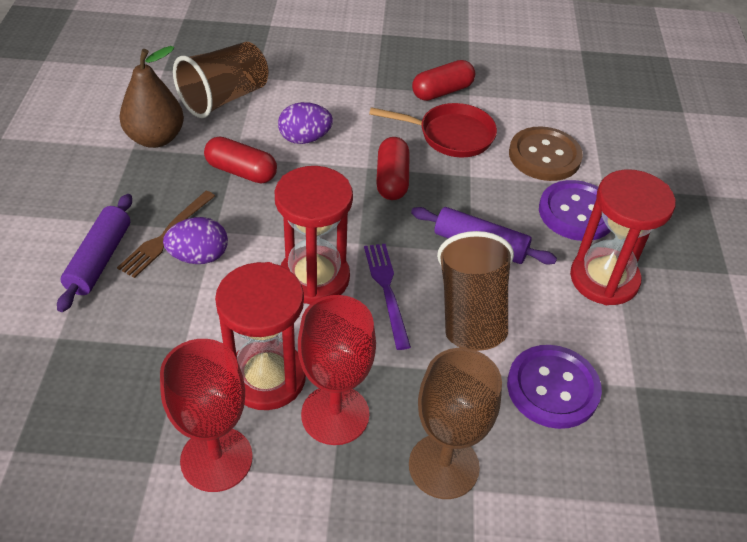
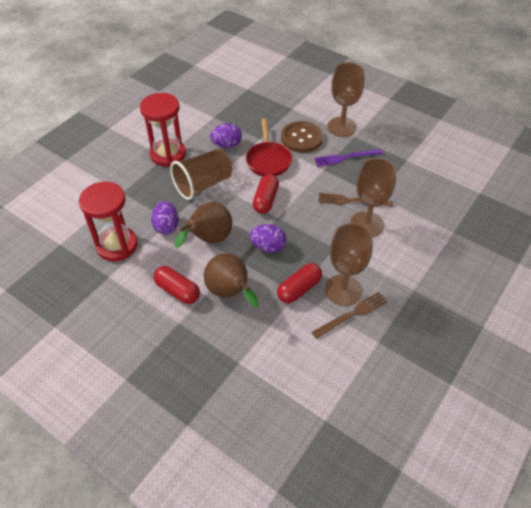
brown cup: 2 -> 1
brown fork: 1 -> 2
brown goblet: 1 -> 3
brown pear: 1 -> 2
purple button: 2 -> 0
purple egg: 2 -> 3
purple rolling pin: 2 -> 0
red goblet: 2 -> 0
red hourglass: 3 -> 2

